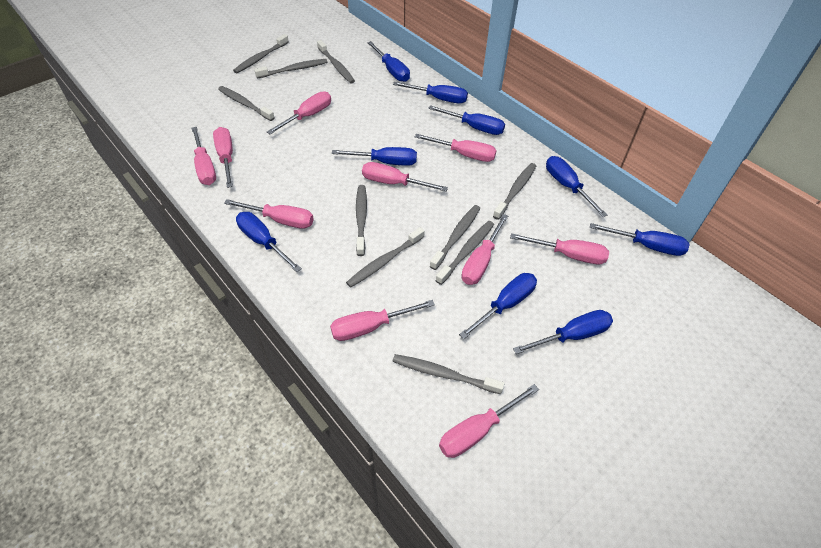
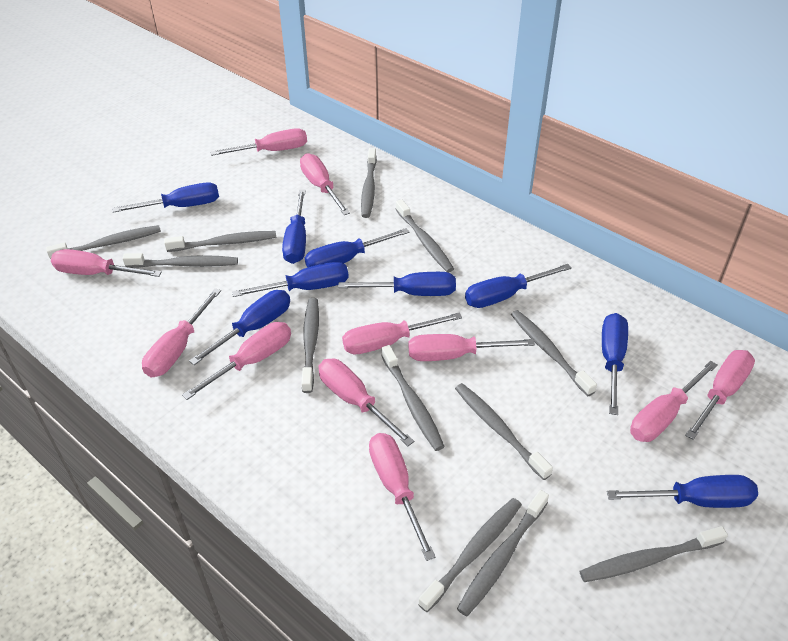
grey toothbrush: 10 -> 12
pink screwdriver: 10 -> 11

